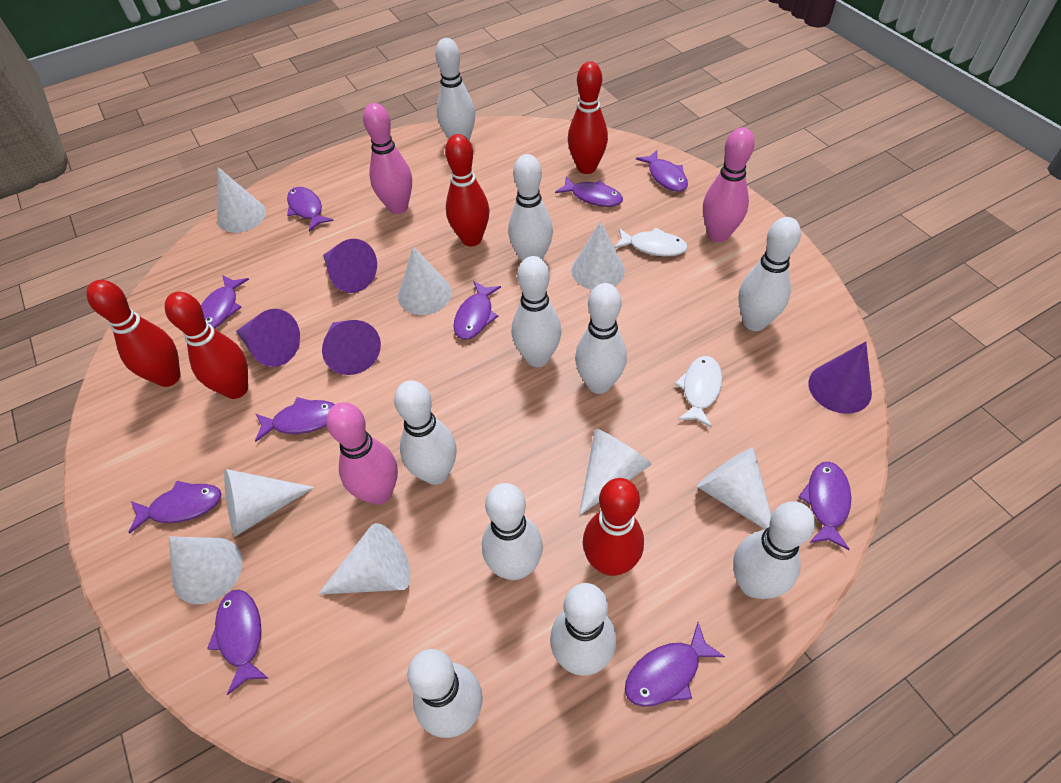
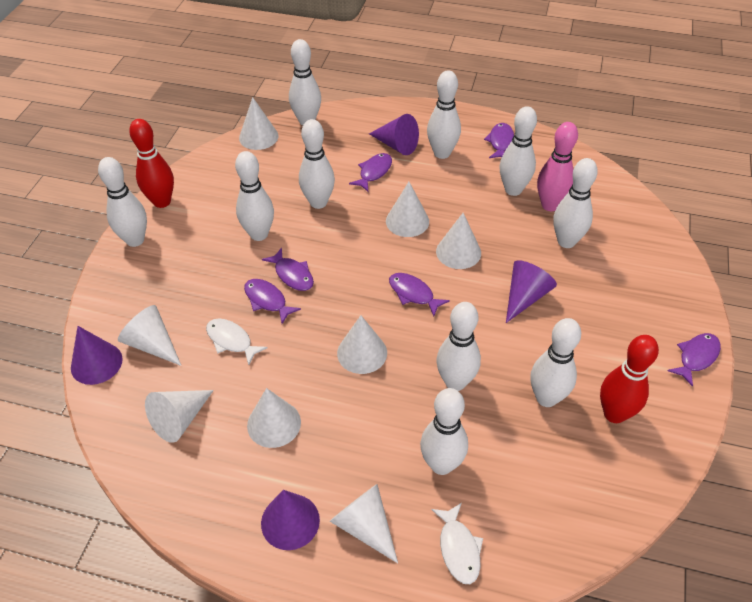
pink bowling pin: 3 -> 1
purple fish: 10 -> 6
red bowling pin: 5 -> 2

